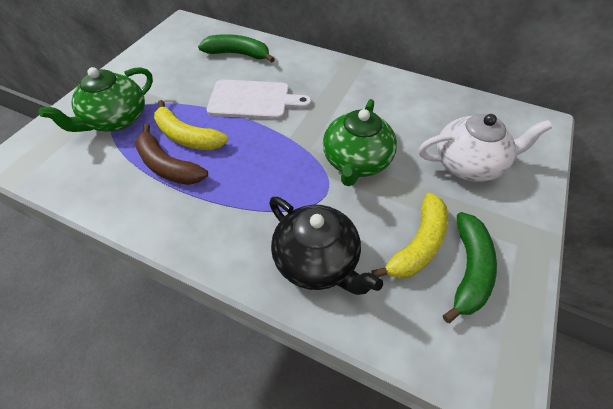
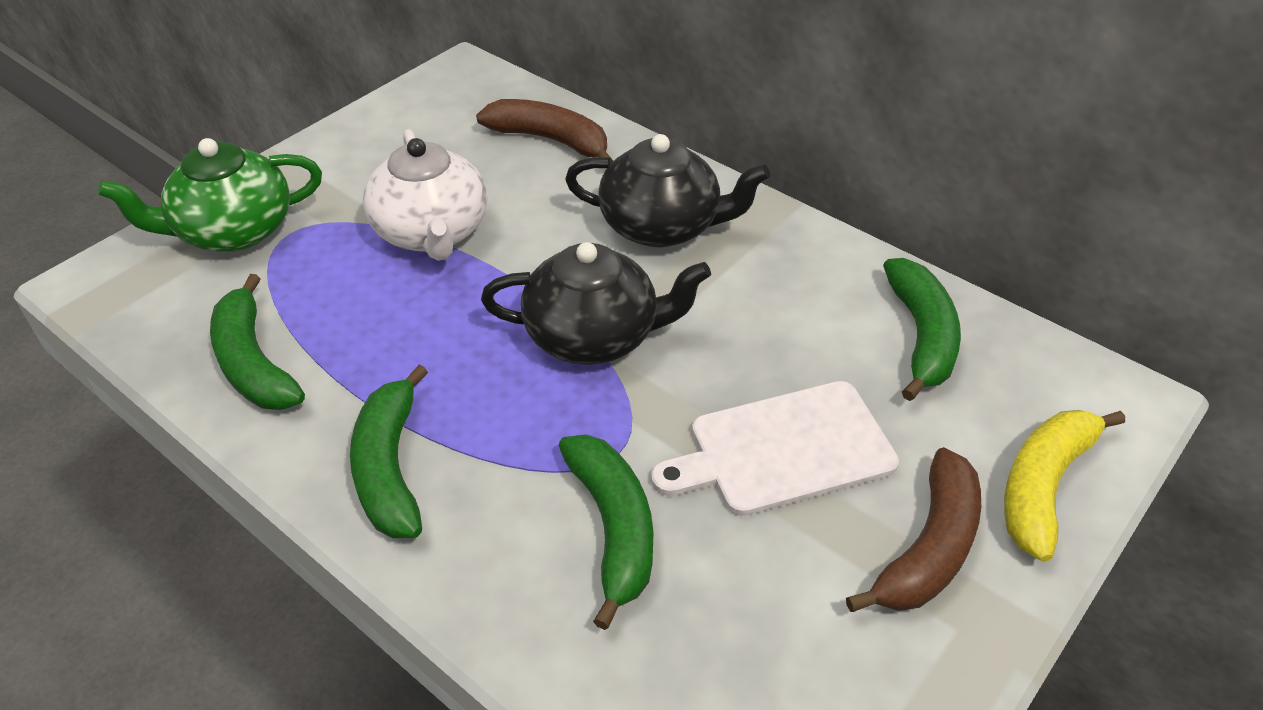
black teapot: 1 -> 2
brown banana: 1 -> 2
green banana: 2 -> 4
green teapot: 2 -> 1
yellow banana: 2 -> 1

